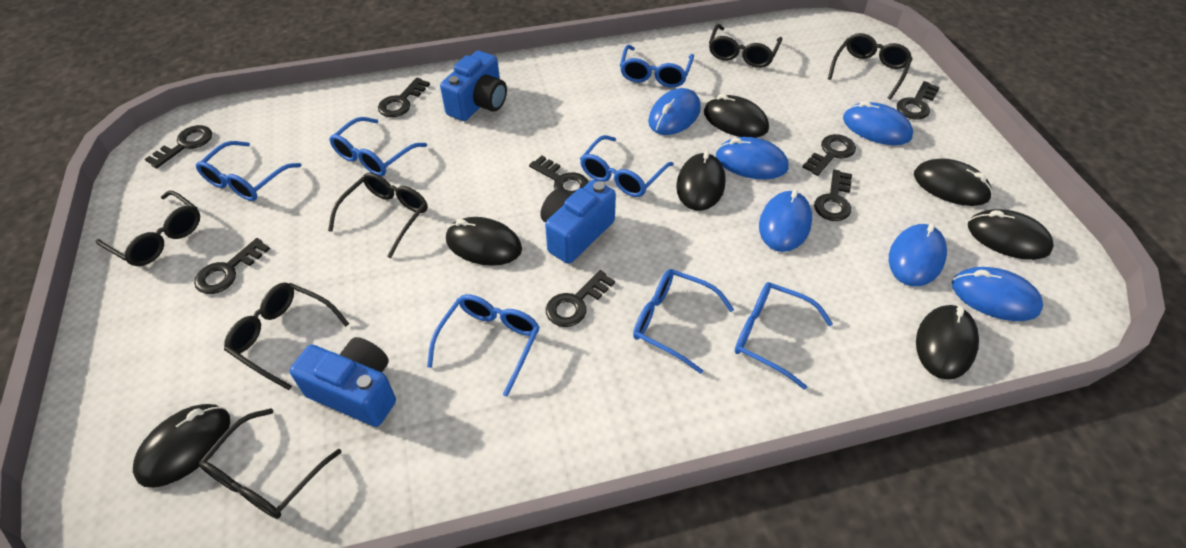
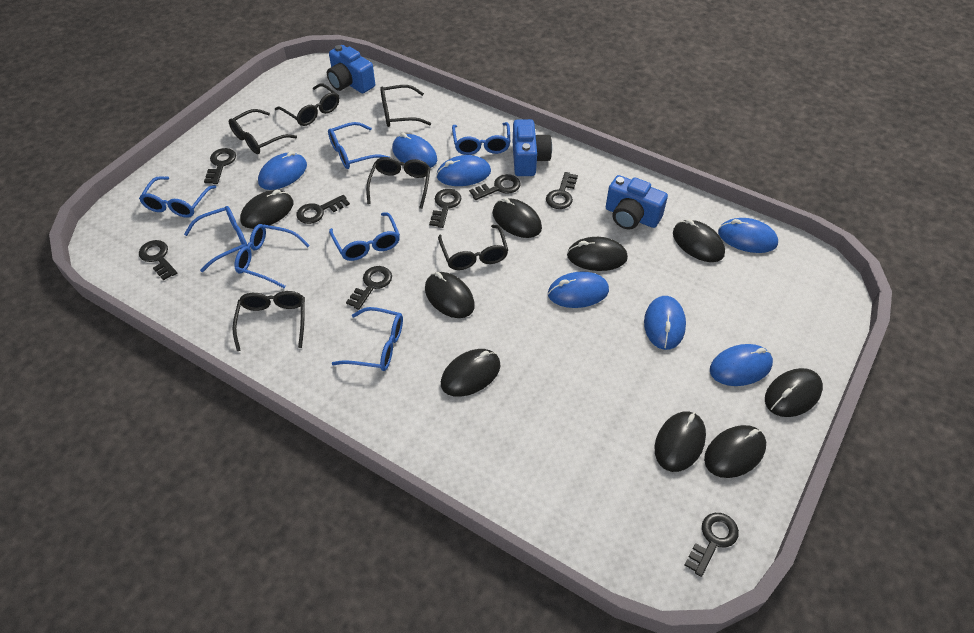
black mouse: 7 -> 9
blue mouse: 6 -> 7

